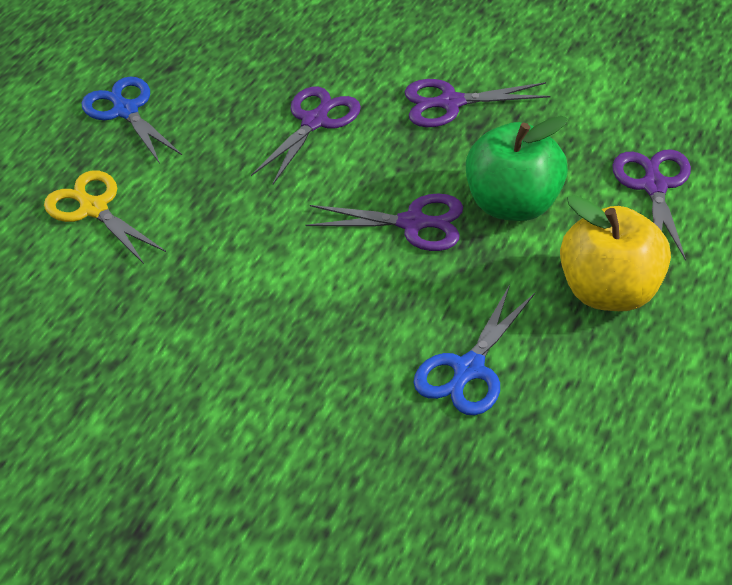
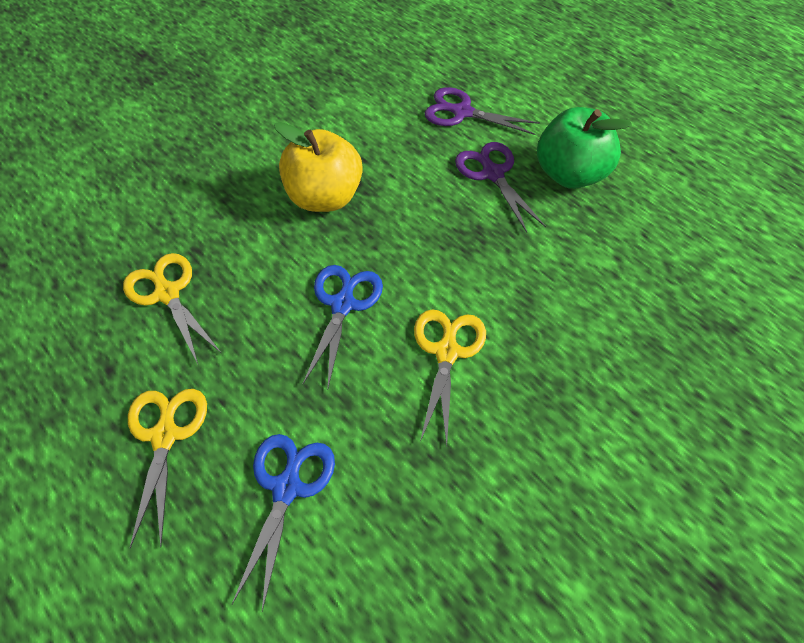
purple scissors: 4 -> 2
yellow scissors: 1 -> 3

